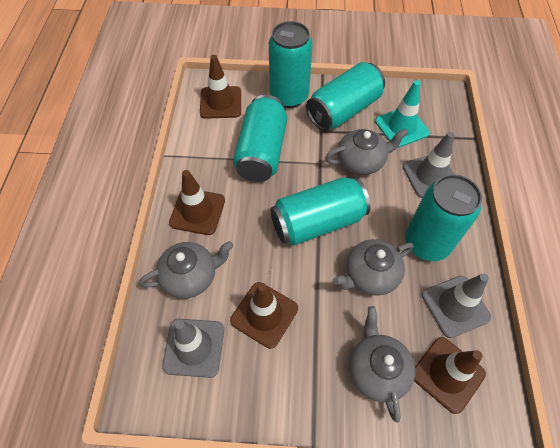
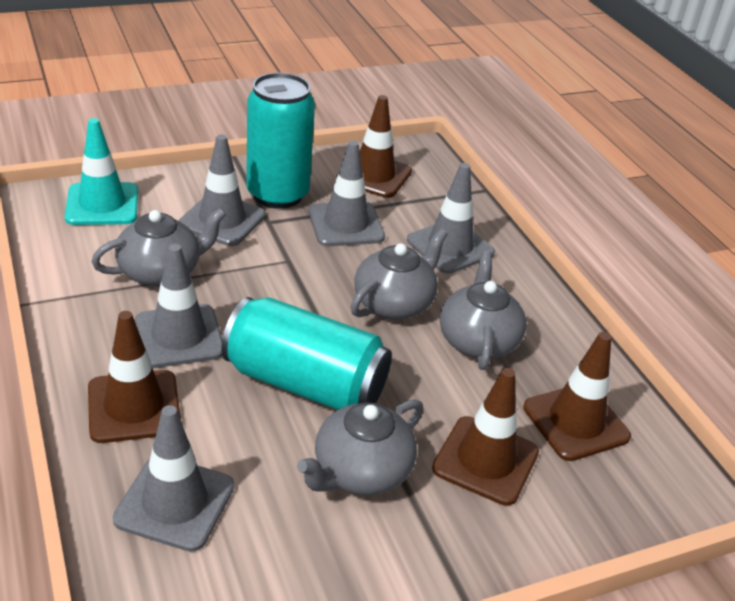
grey traffic cone: 3 -> 5
turquoise can: 5 -> 2

